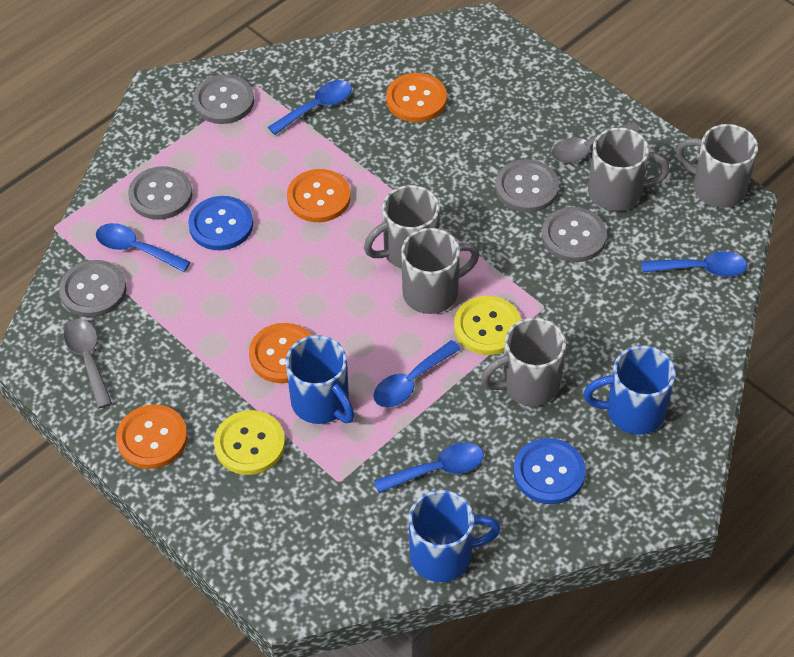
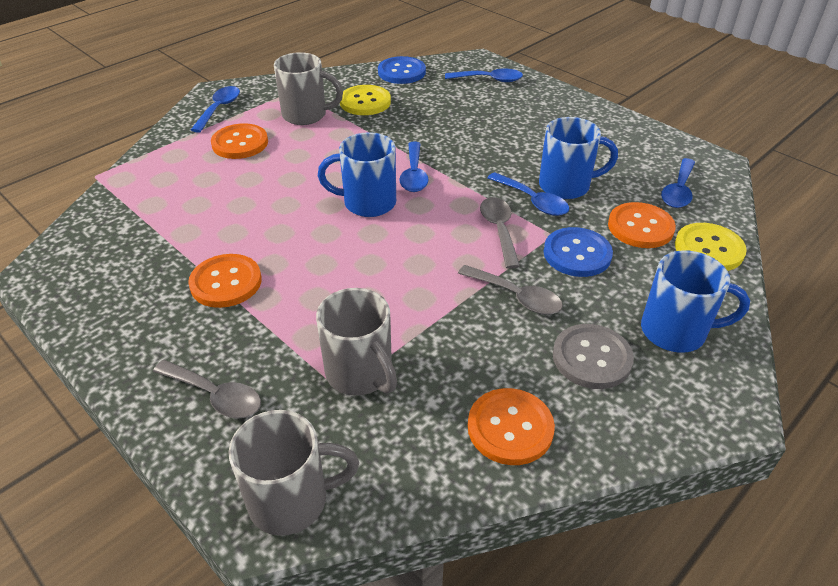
grey button: 5 -> 1
grey mug: 5 -> 3
grey spoon: 2 -> 3

